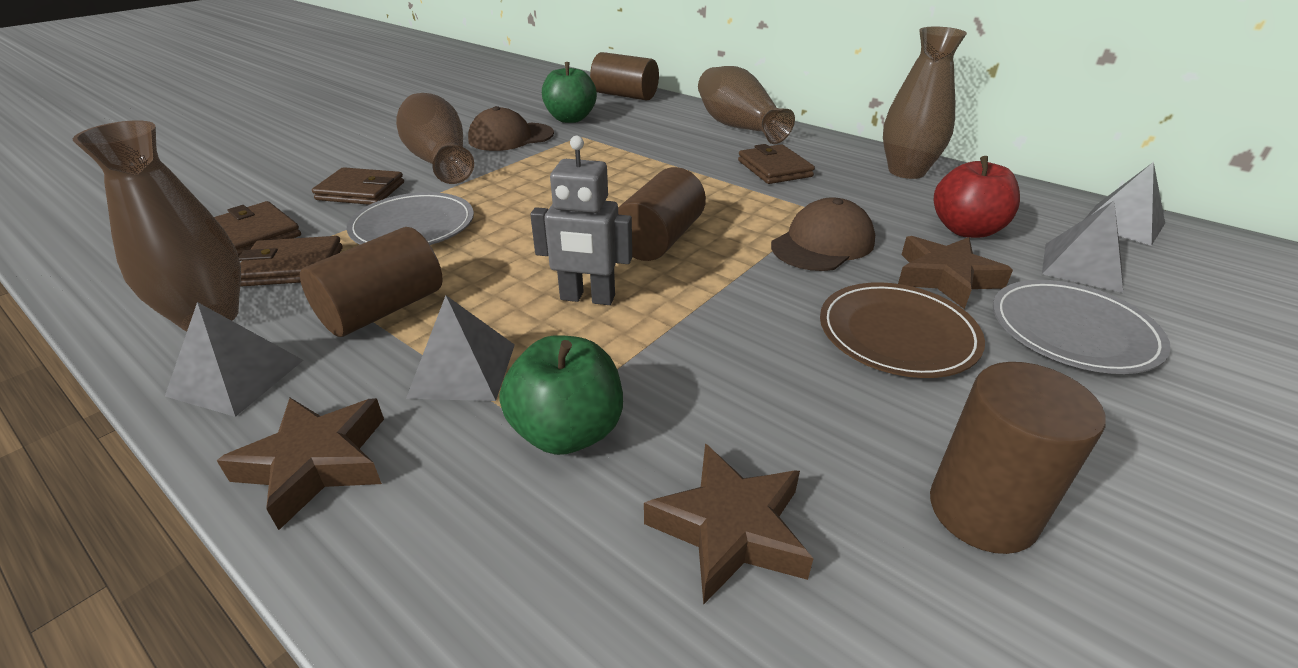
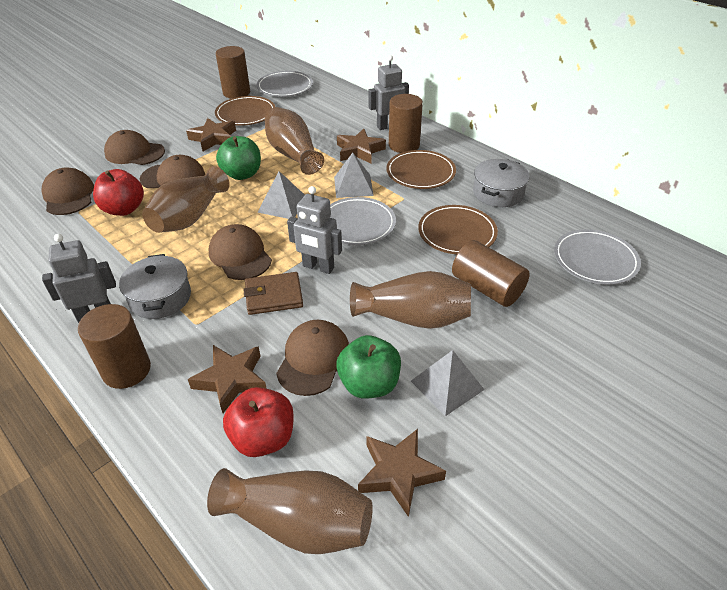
brown cap: 2 -> 5
brown plate: 1 -> 3
brown star: 3 -> 4
brown wallet: 4 -> 1
grey plate: 2 -> 3
grey pot: 0 -> 2
grey pyramid: 4 -> 3
grey robot: 1 -> 3
red apple: 1 -> 2

